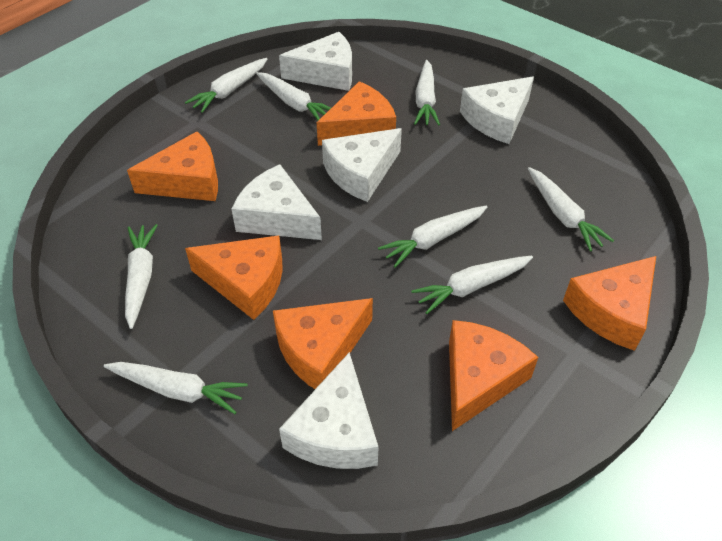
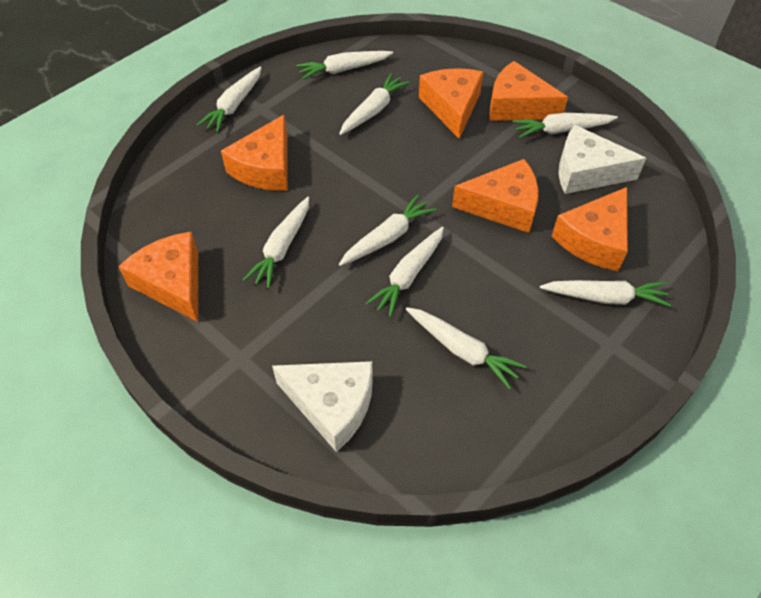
white carrot: 8 -> 9
white cheese: 5 -> 2

